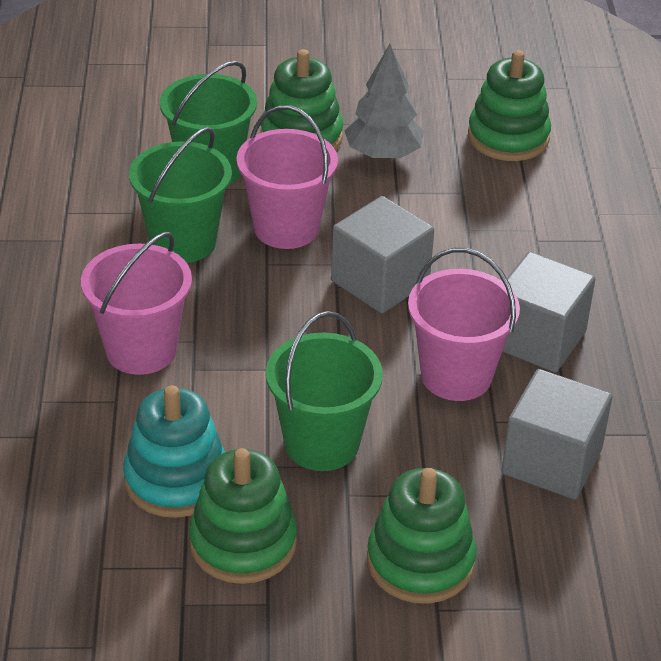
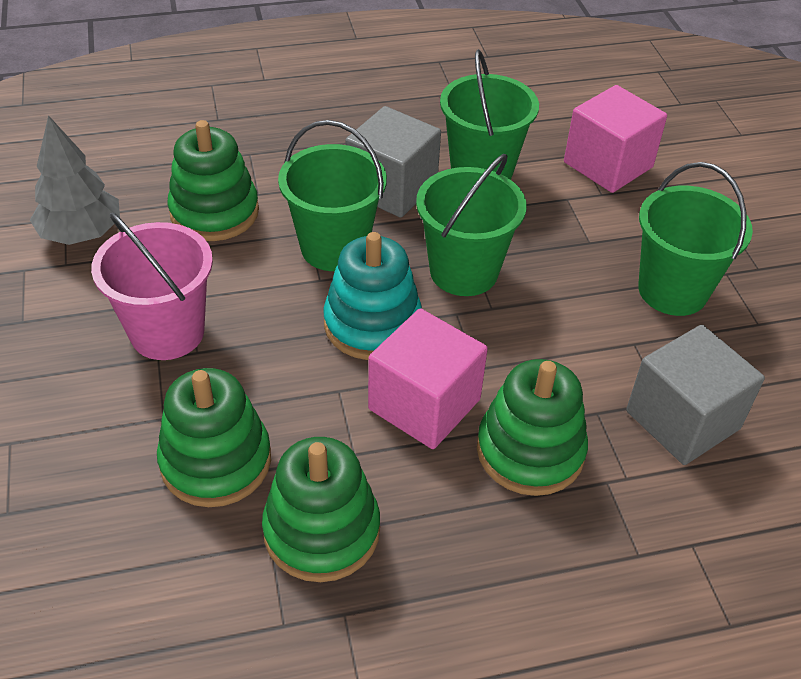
green bucket: 3 -> 4
grey cube: 3 -> 2
pink bucket: 3 -> 1
pink cube: 0 -> 2

